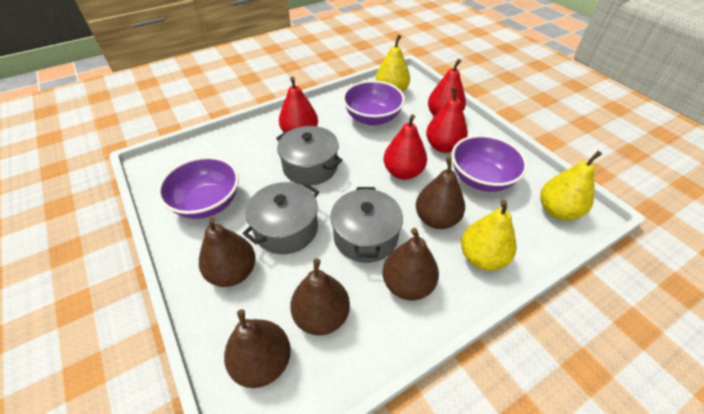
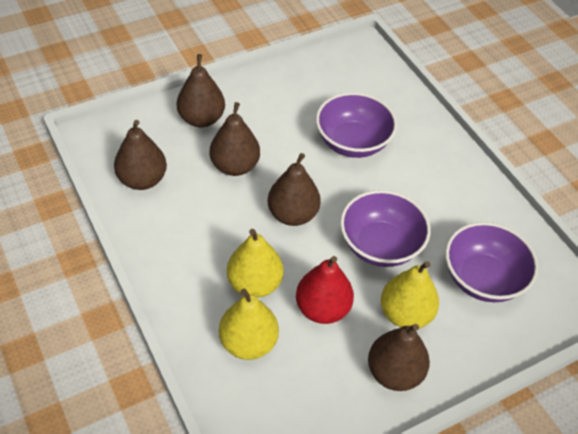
grey pot: 3 -> 0
red pear: 4 -> 1

